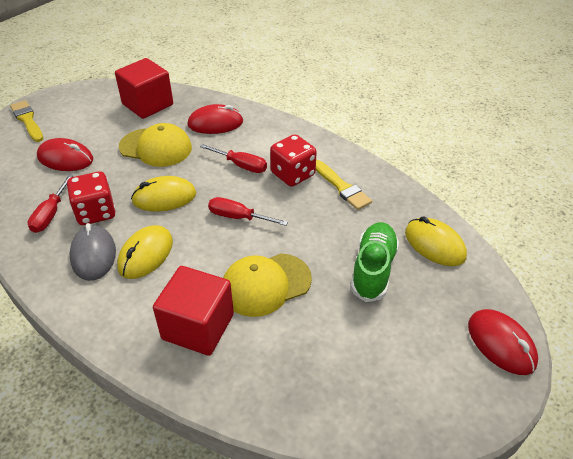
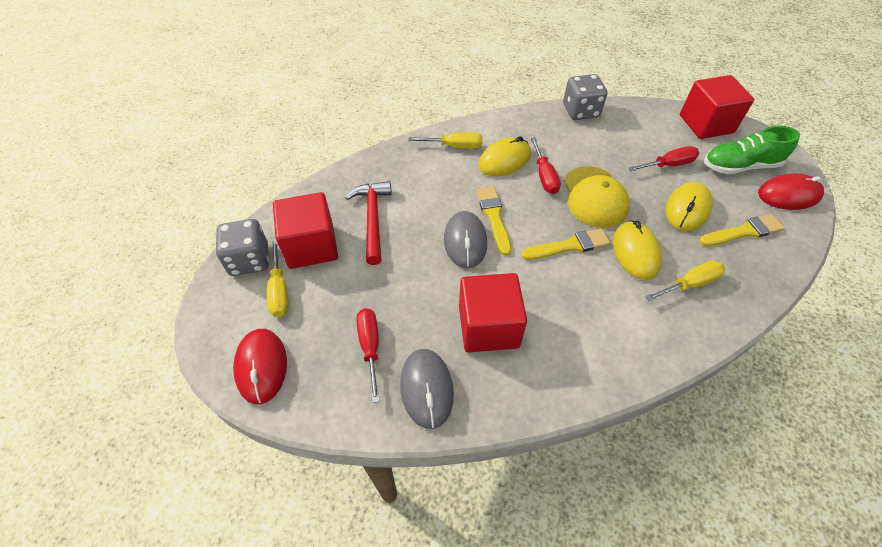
grey dice: 0 -> 2
grey mouse: 1 -> 2
red cube: 2 -> 3
red dice: 2 -> 0
red hammer: 0 -> 1
red mouse: 3 -> 2
yellow brush: 2 -> 3
yellow cap: 2 -> 1
yellow screwdriver: 0 -> 3

